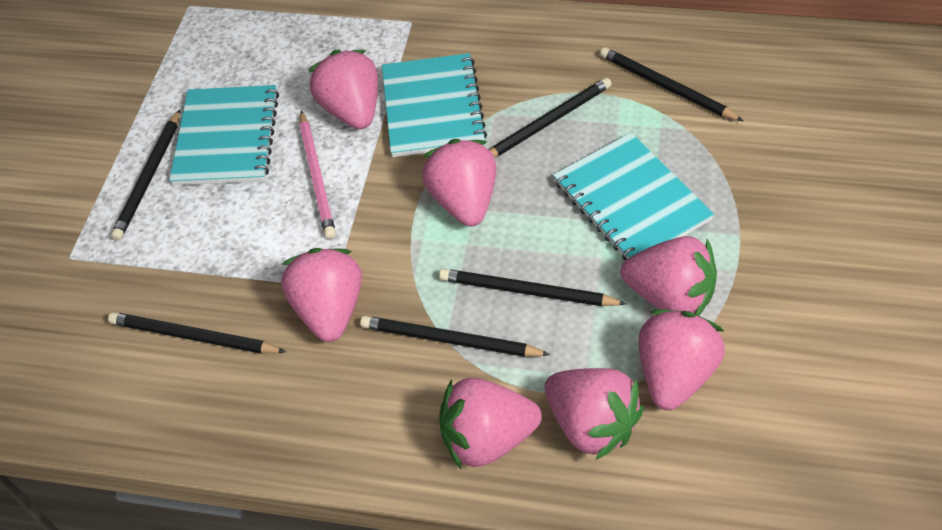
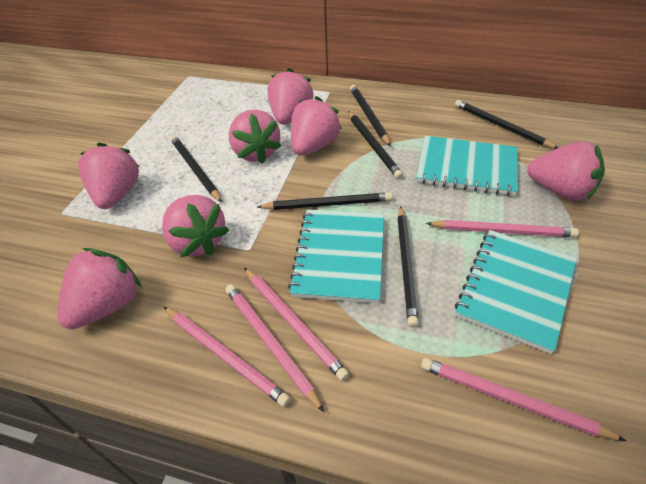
pink pencil: 1 -> 5

